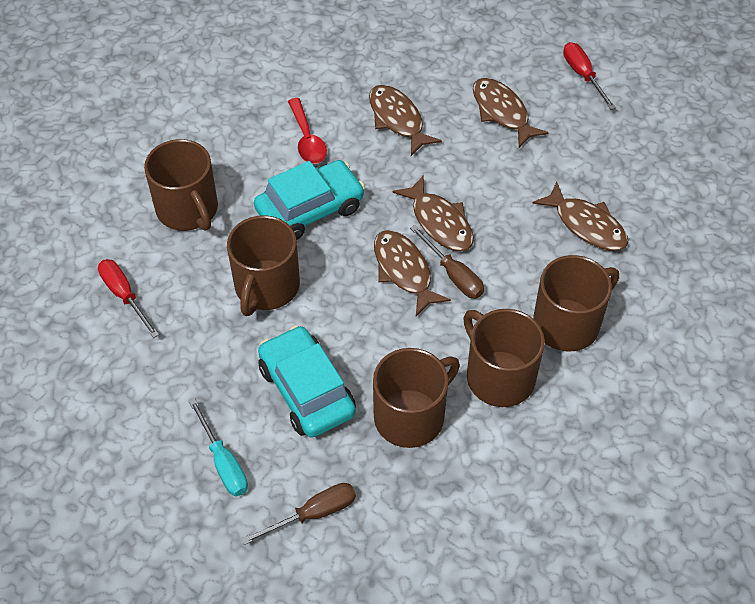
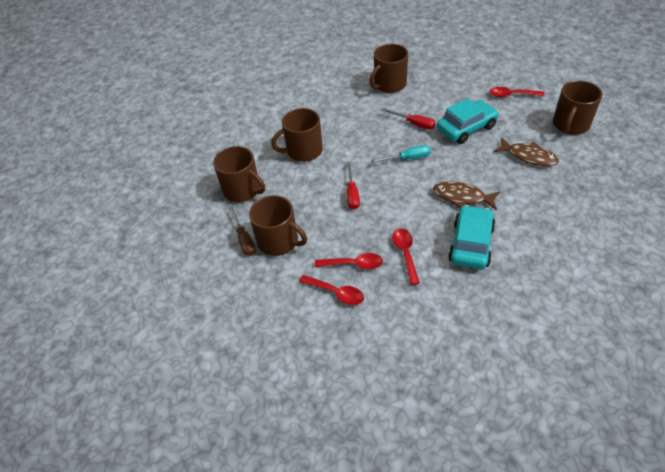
brown fish: 5 -> 2
brown screwdriver: 2 -> 1
red spoon: 1 -> 4

